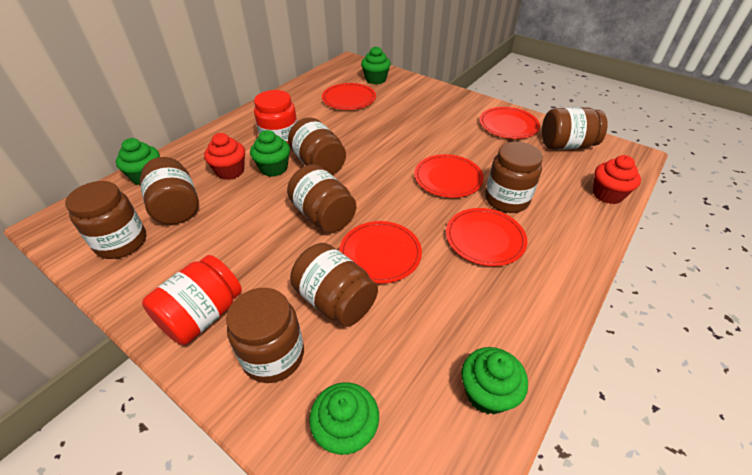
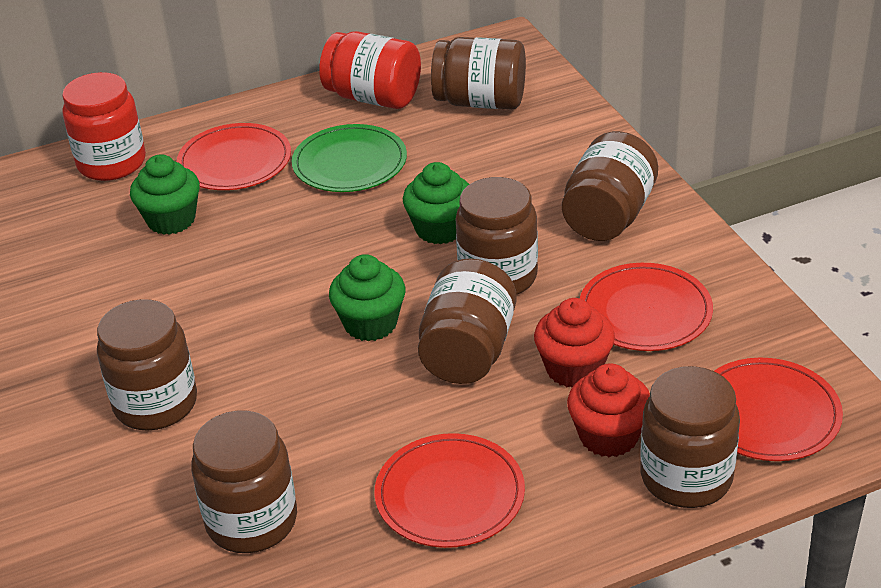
brown jar: 8 -> 7
green cupcake: 5 -> 3
green plate: 0 -> 1
red plate: 5 -> 4

